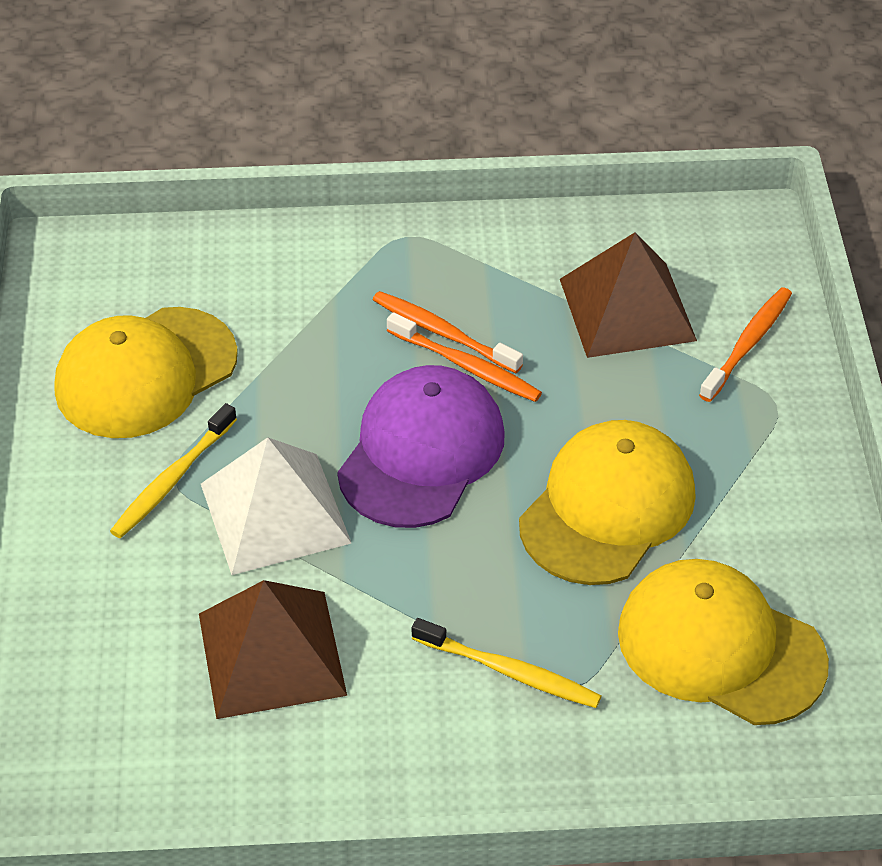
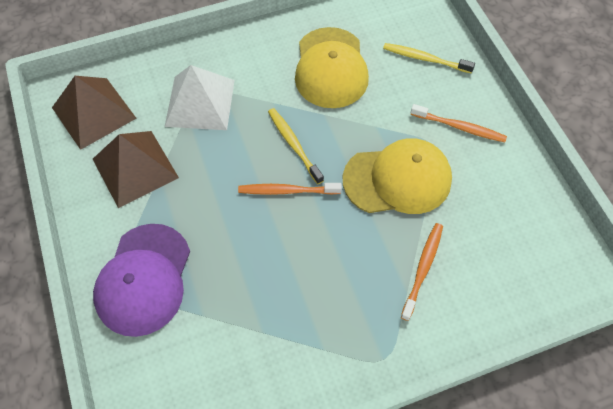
yellow cap: 3 -> 2

